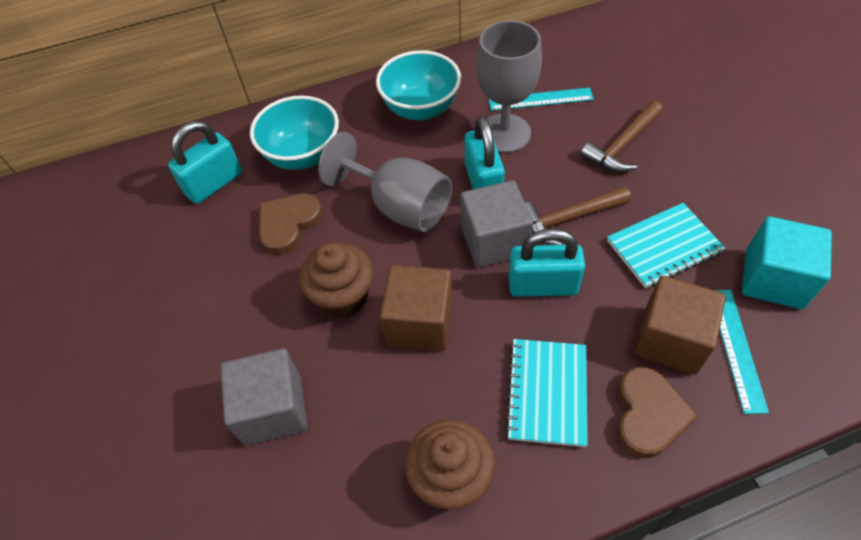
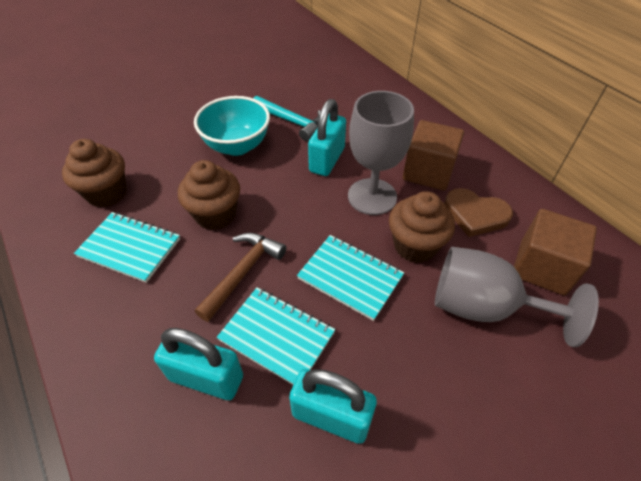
brown cupcake: 2 -> 3
brown hammer: 2 -> 1
brown heart: 2 -> 1
grey cube: 2 -> 0
turquoise bowl: 2 -> 1
turquoise cube: 1 -> 0
turquoise hammer: 0 -> 1
turquoise notebook: 2 -> 3
turquoise ruler: 2 -> 0

